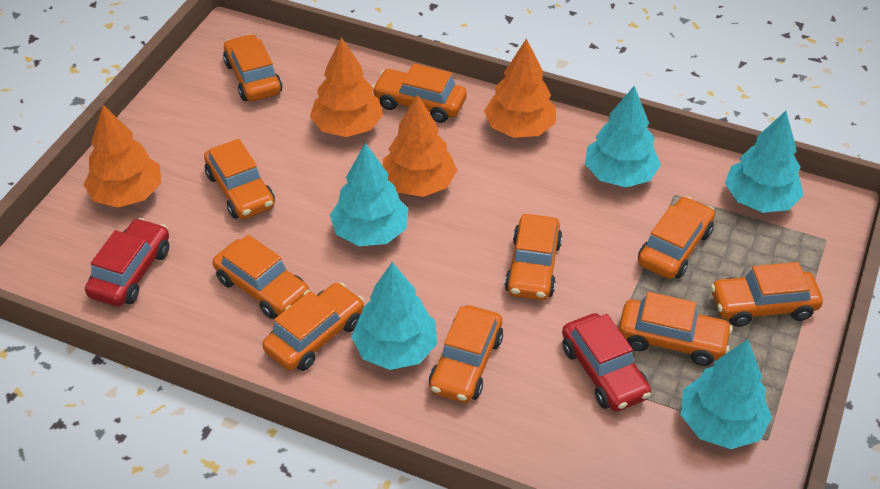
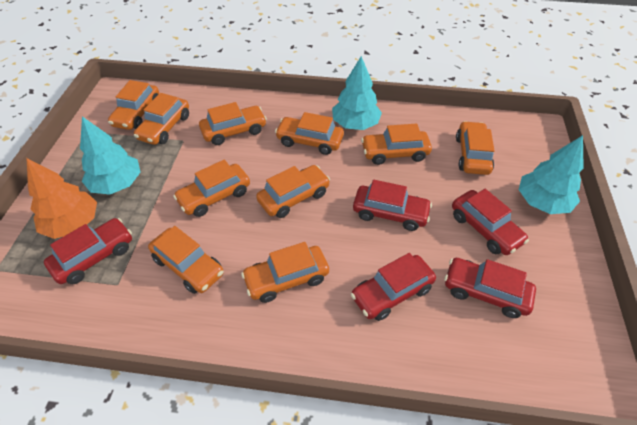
orange tree: 4 -> 1
red car: 2 -> 5
turquoise tree: 5 -> 3

